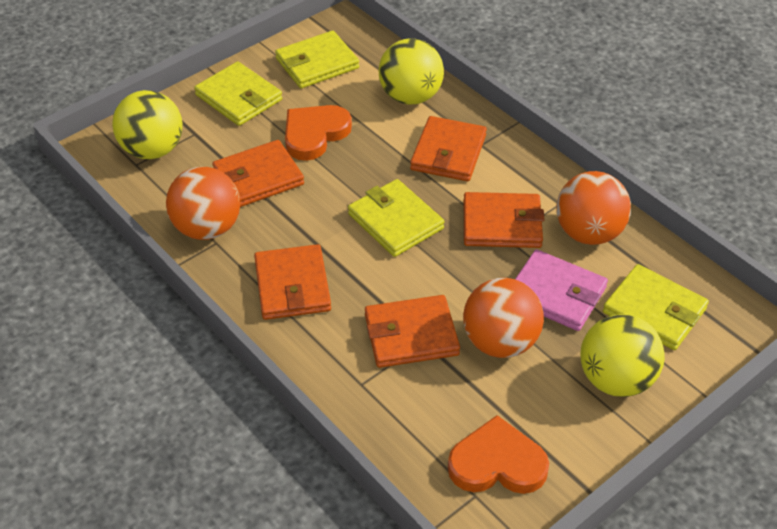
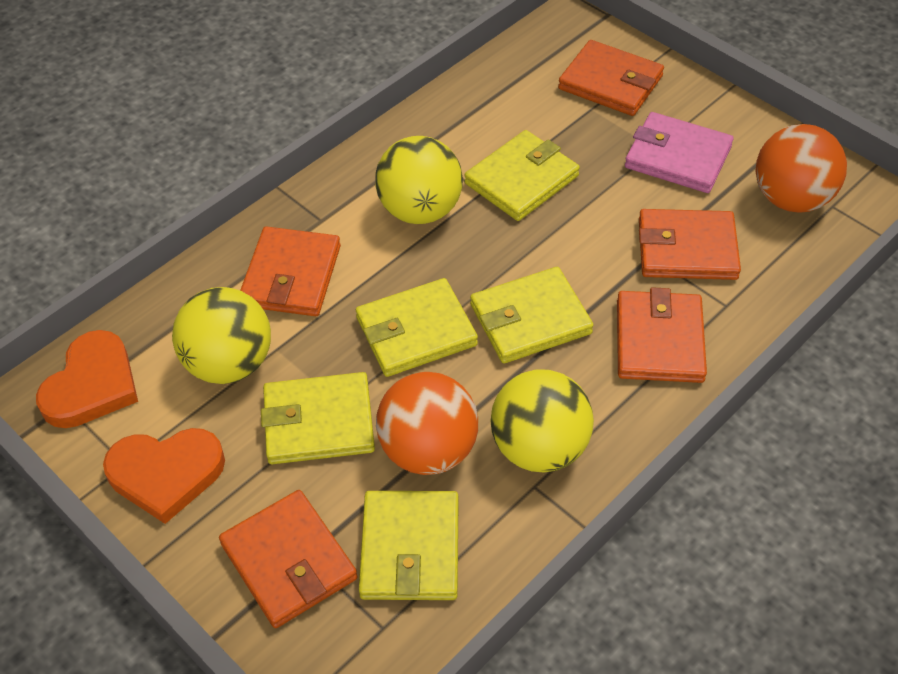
orange ball: 3 -> 2
yellow wallet: 4 -> 5

